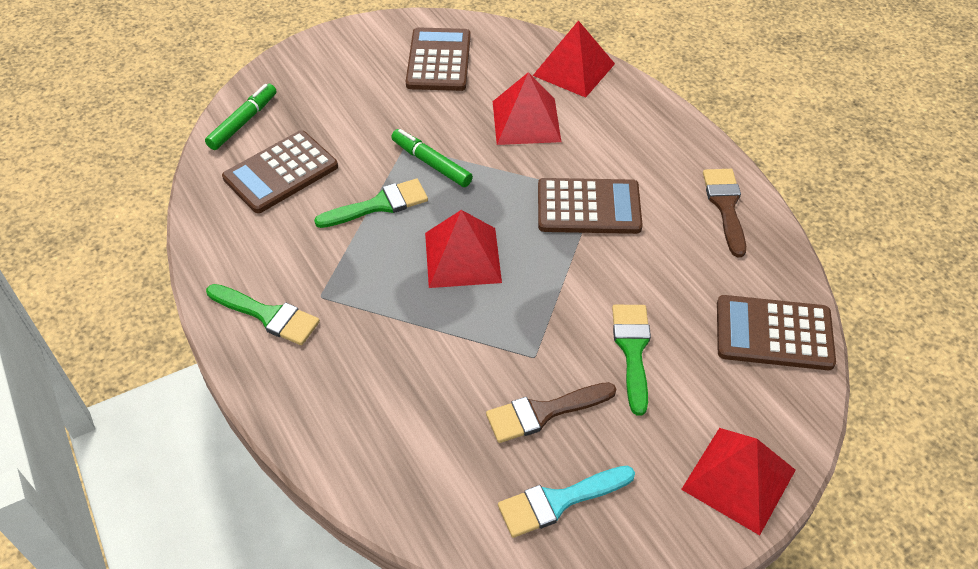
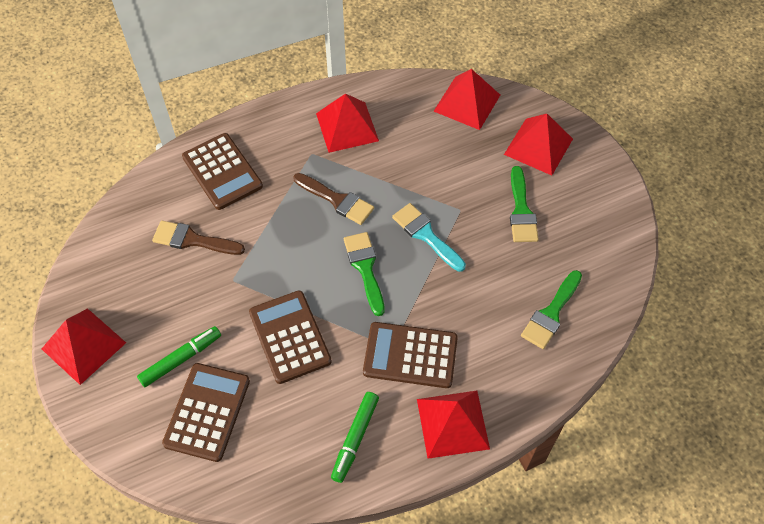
red pyramid: 4 -> 5

